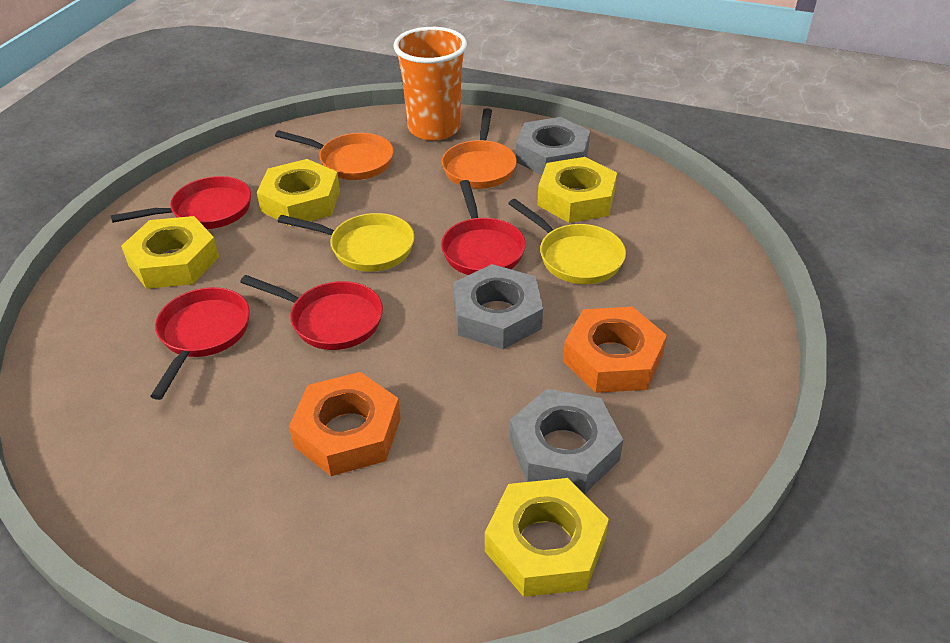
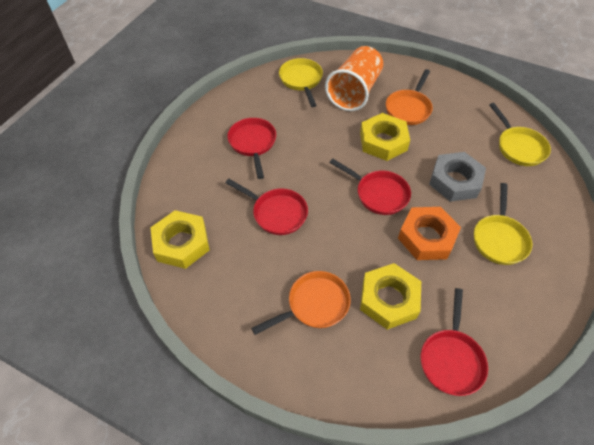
grey nut: 3 -> 1
orange nut: 2 -> 1
yellow nut: 4 -> 3
yellow pan: 2 -> 3

